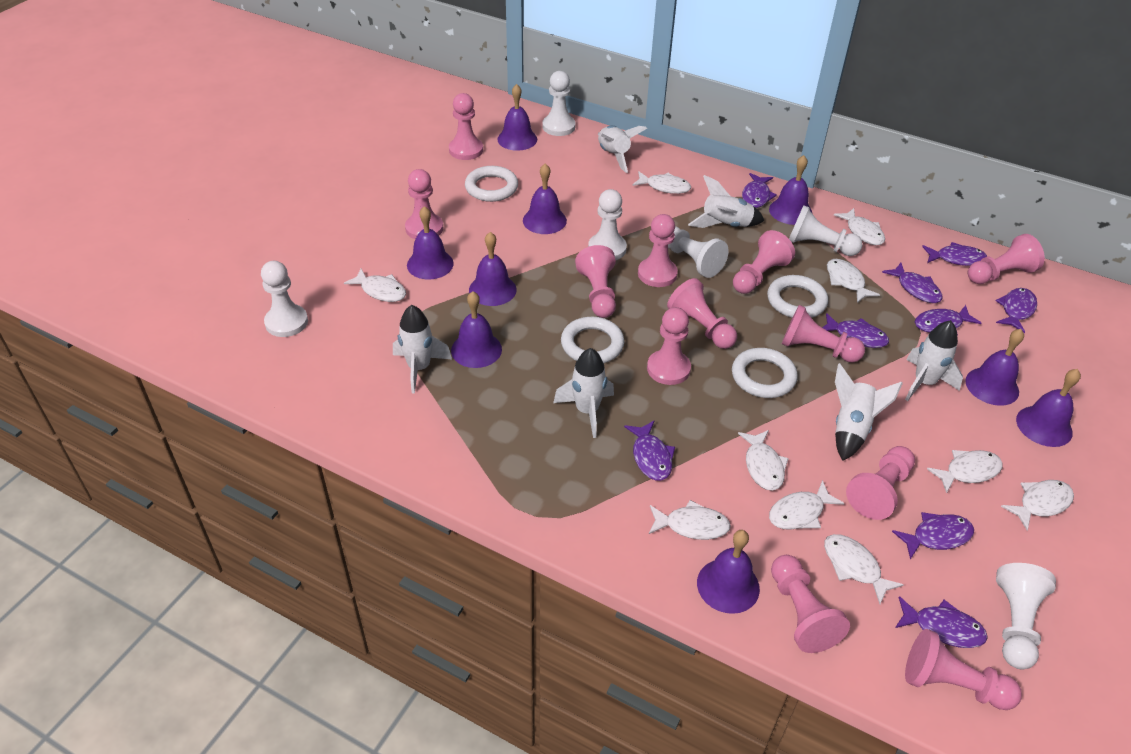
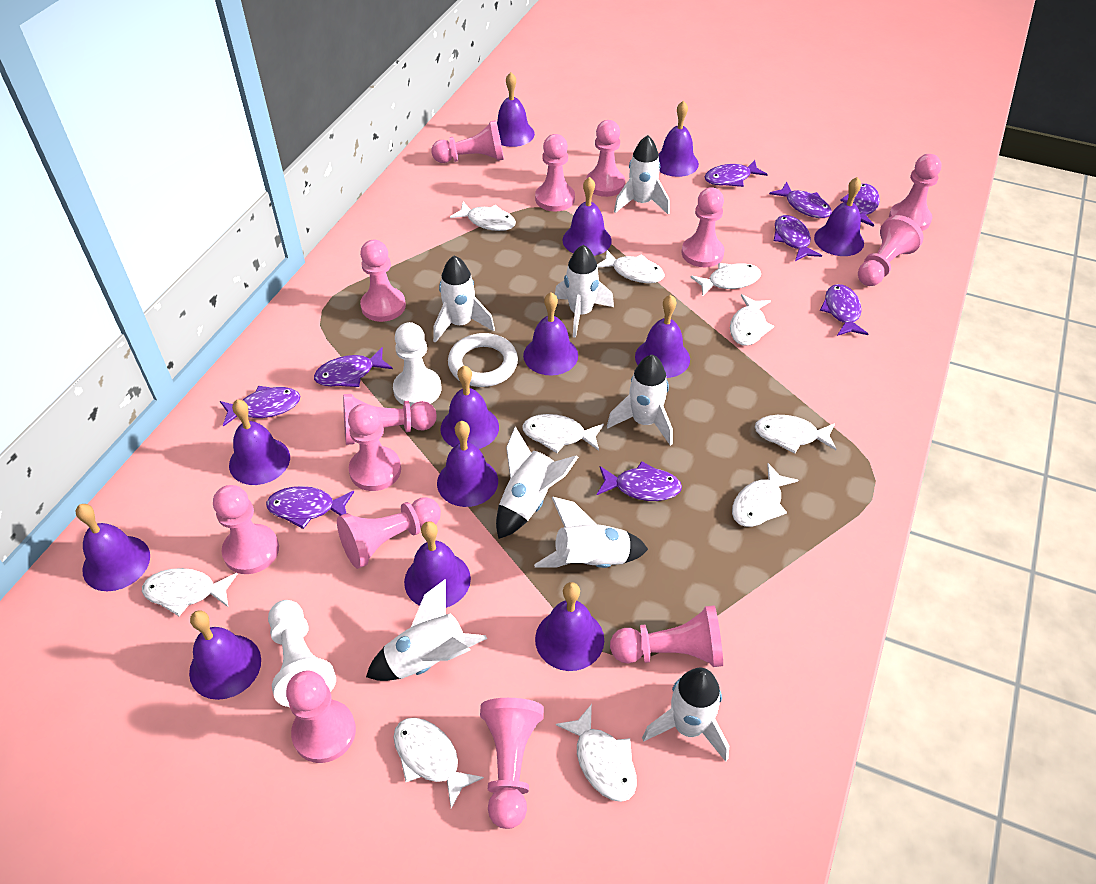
pink pawn: 12 -> 14
purple bell: 9 -> 13
white pawn: 6 -> 2
white ring: 4 -> 1
white rocket: 6 -> 8

